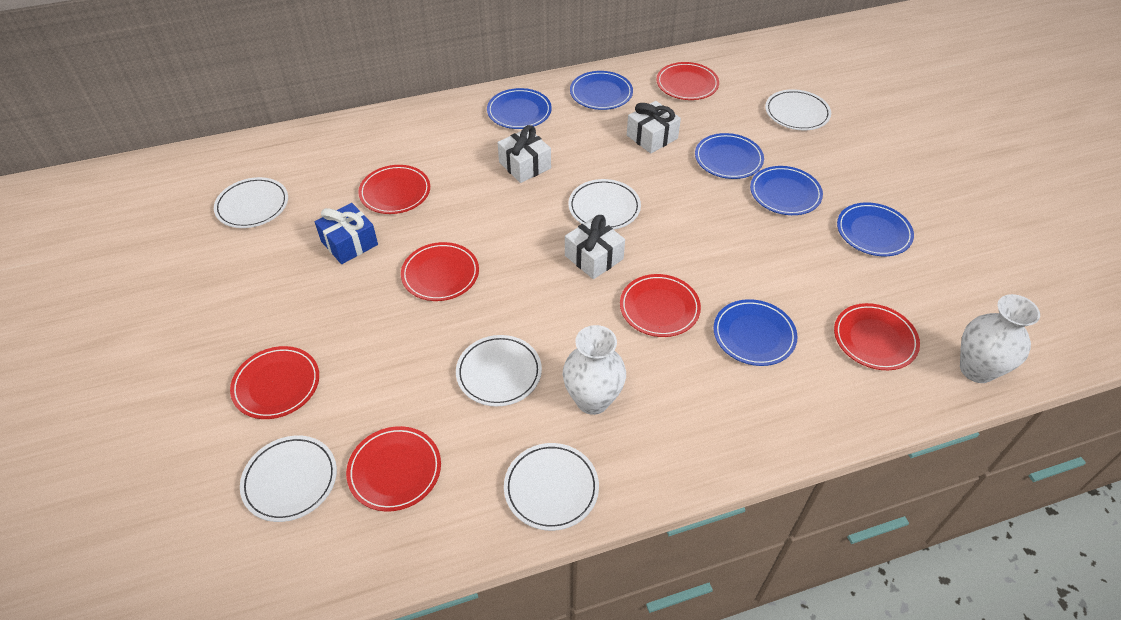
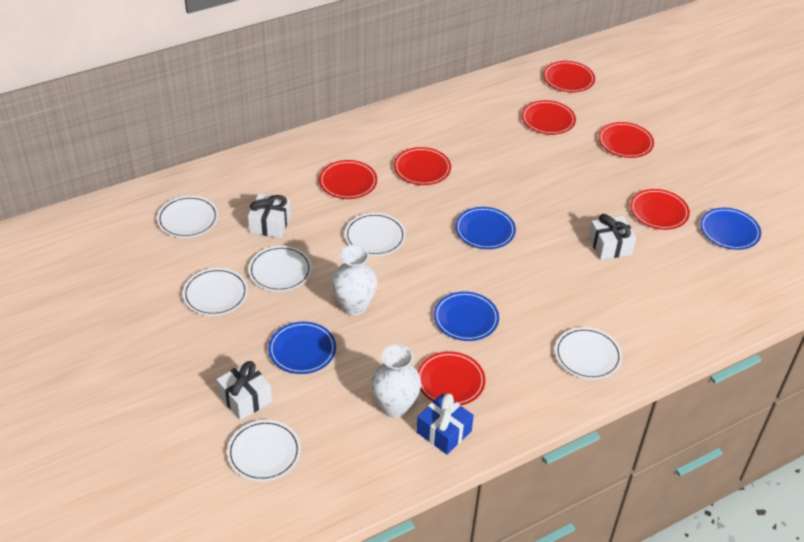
blue plate: 6 -> 4

